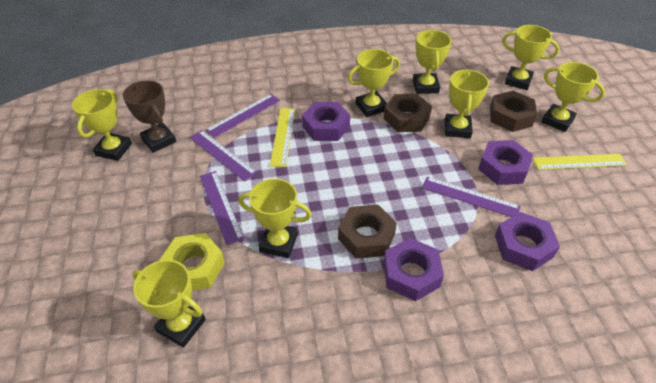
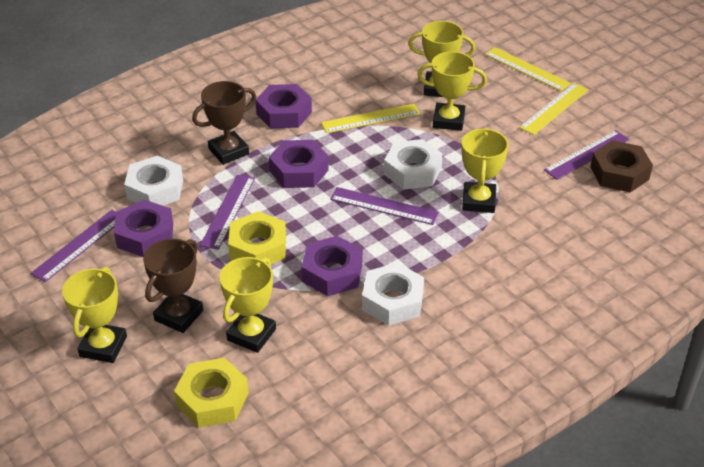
brown nut: 3 -> 1
brown trophy: 1 -> 2
white nut: 0 -> 3
yellow nut: 1 -> 2
yellow ruler: 2 -> 3
yellow trophy: 8 -> 5

